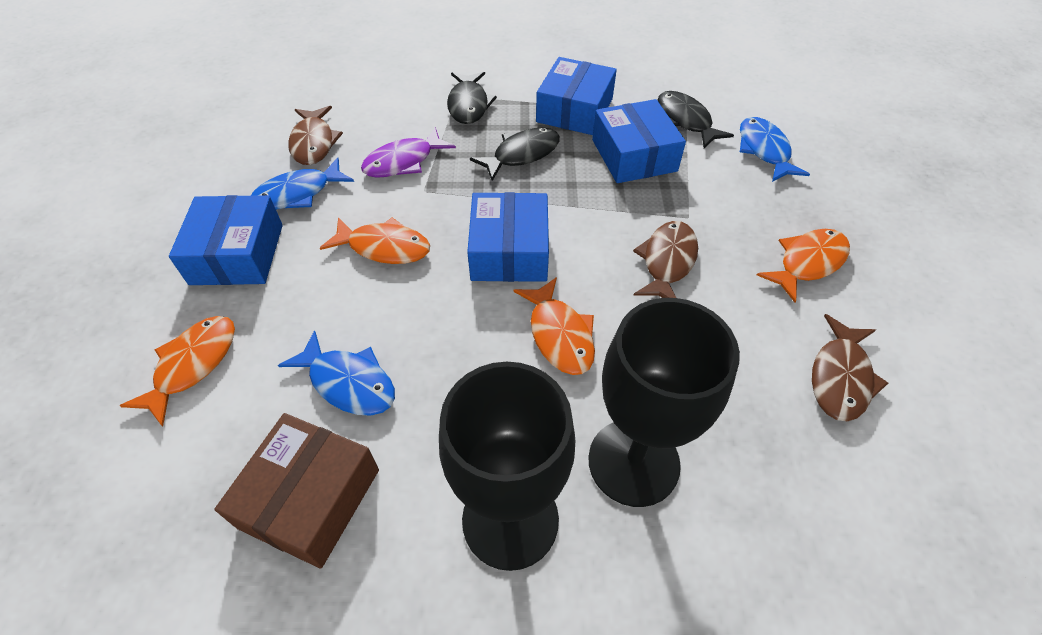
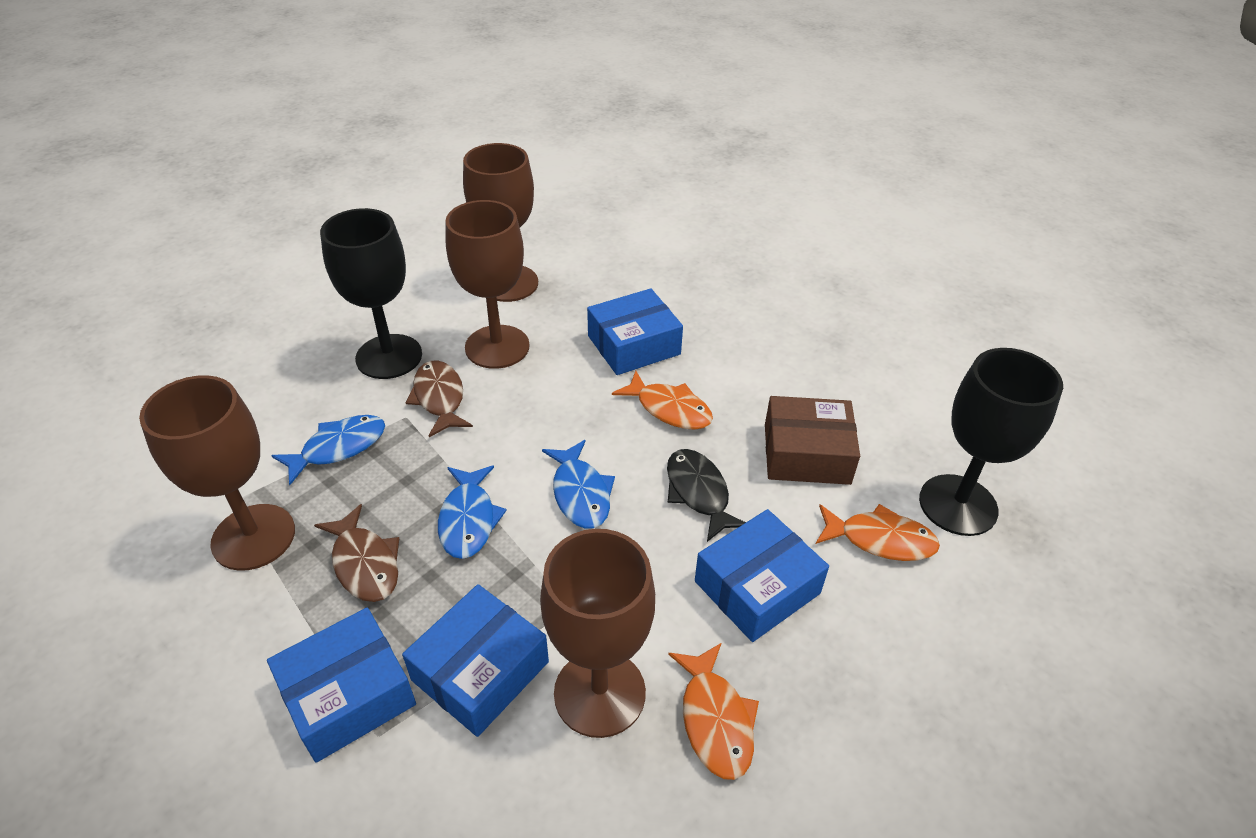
black fish: 3 -> 1
brown fish: 3 -> 2
brown goblet: 0 -> 4
orange fish: 4 -> 3
purple fish: 1 -> 0

